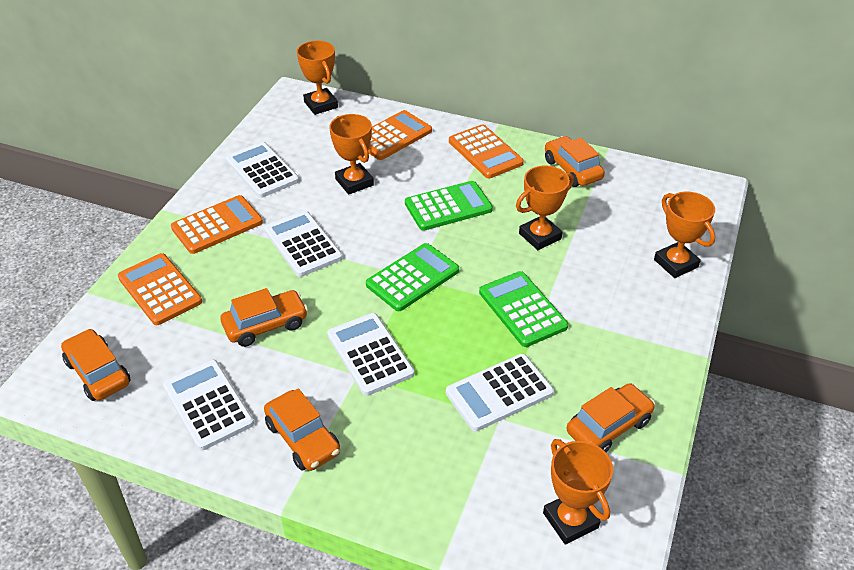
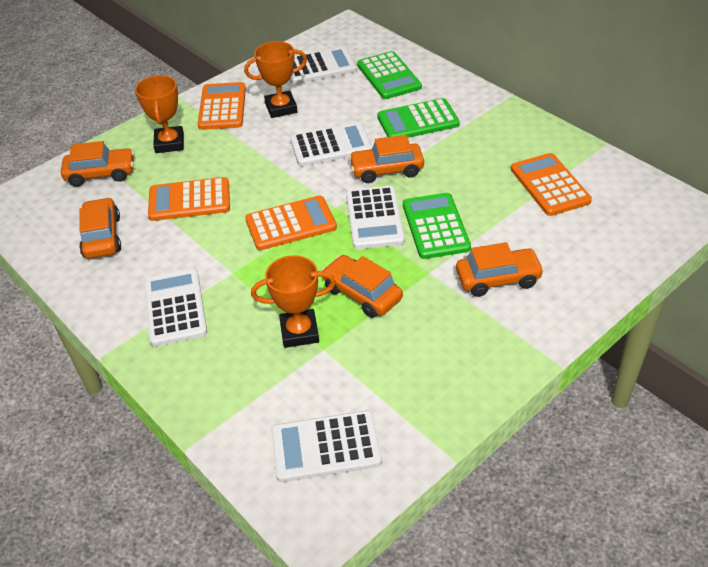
orange trophy: 5 -> 3

